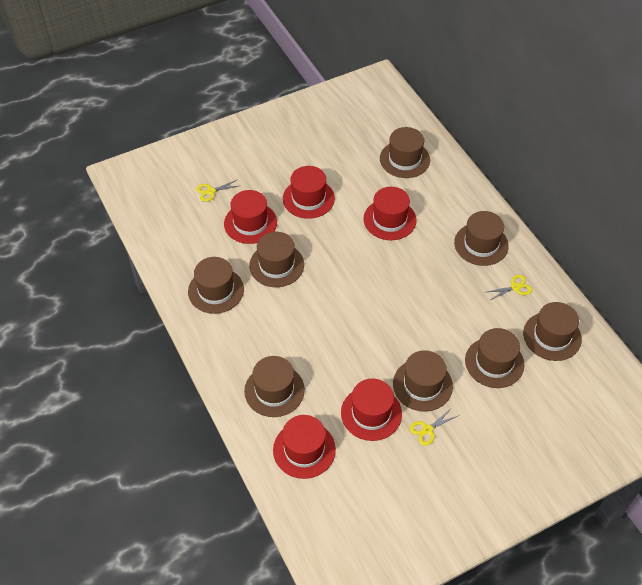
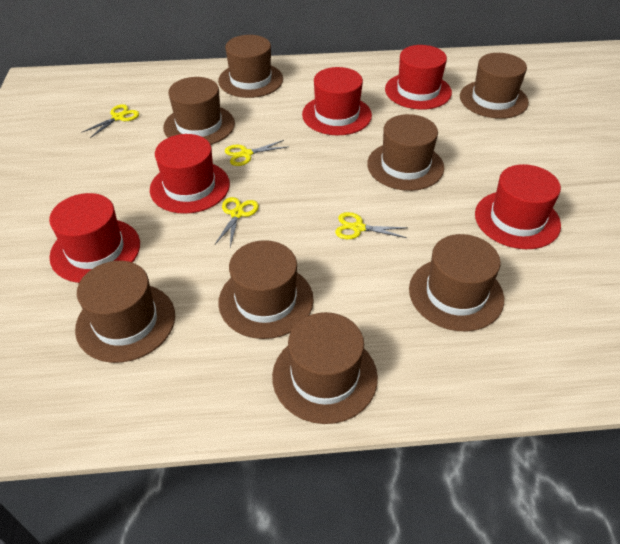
yellow scissors: 3 -> 4

